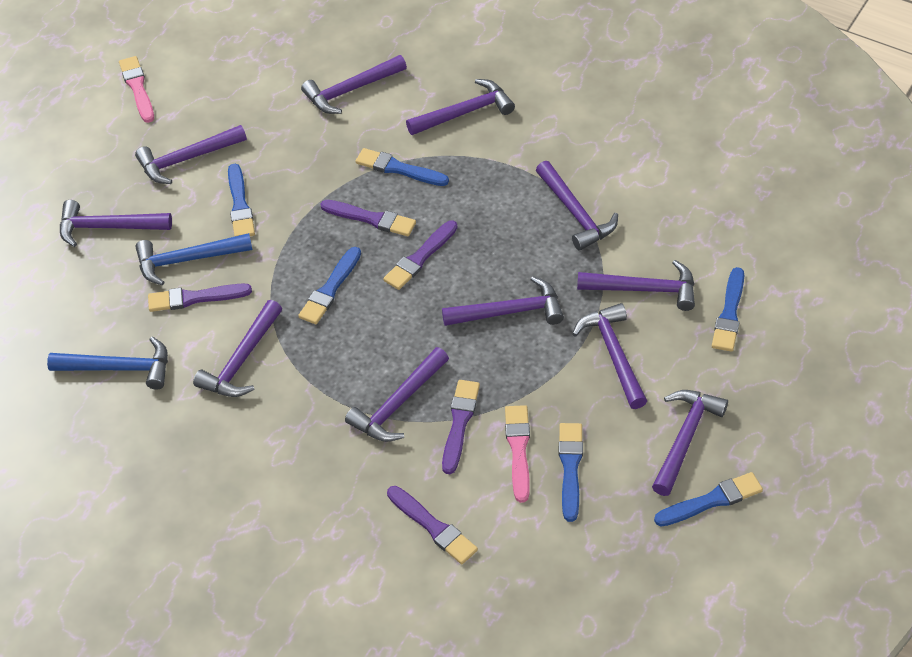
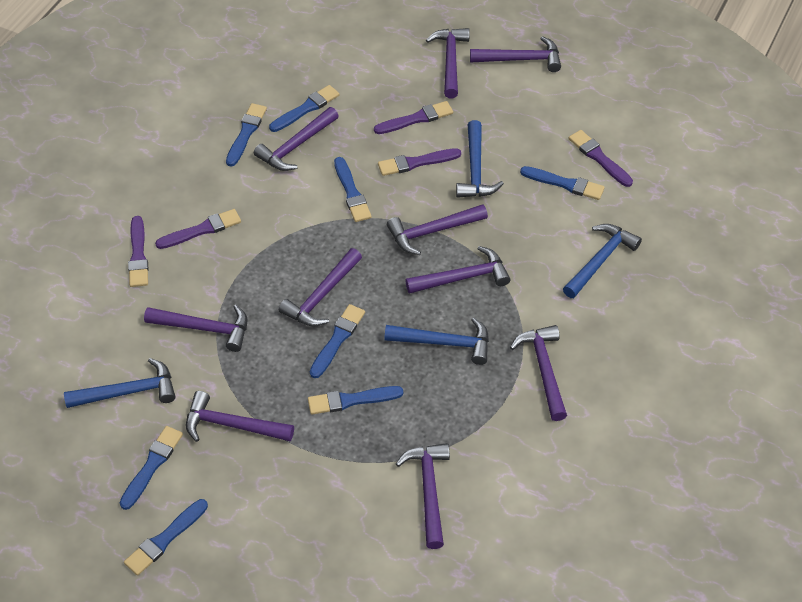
blue brush: 6 -> 8
blue hammer: 2 -> 4
pink brush: 2 -> 0
purple hammer: 11 -> 10

